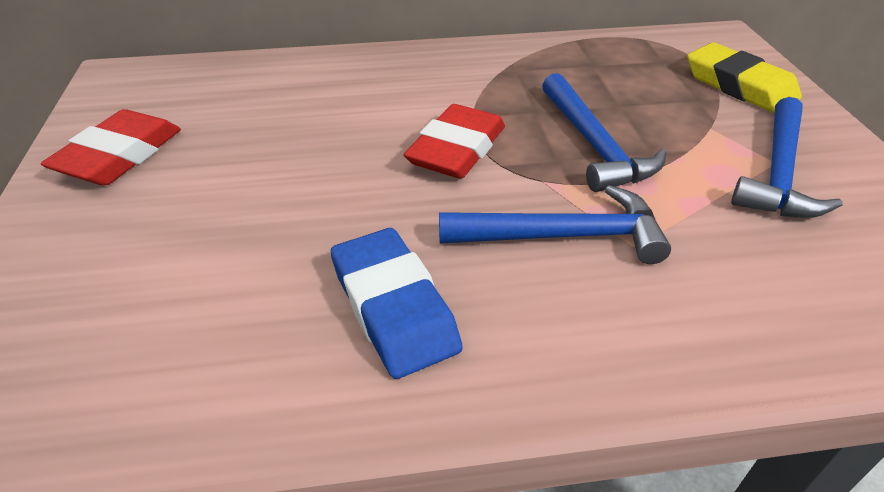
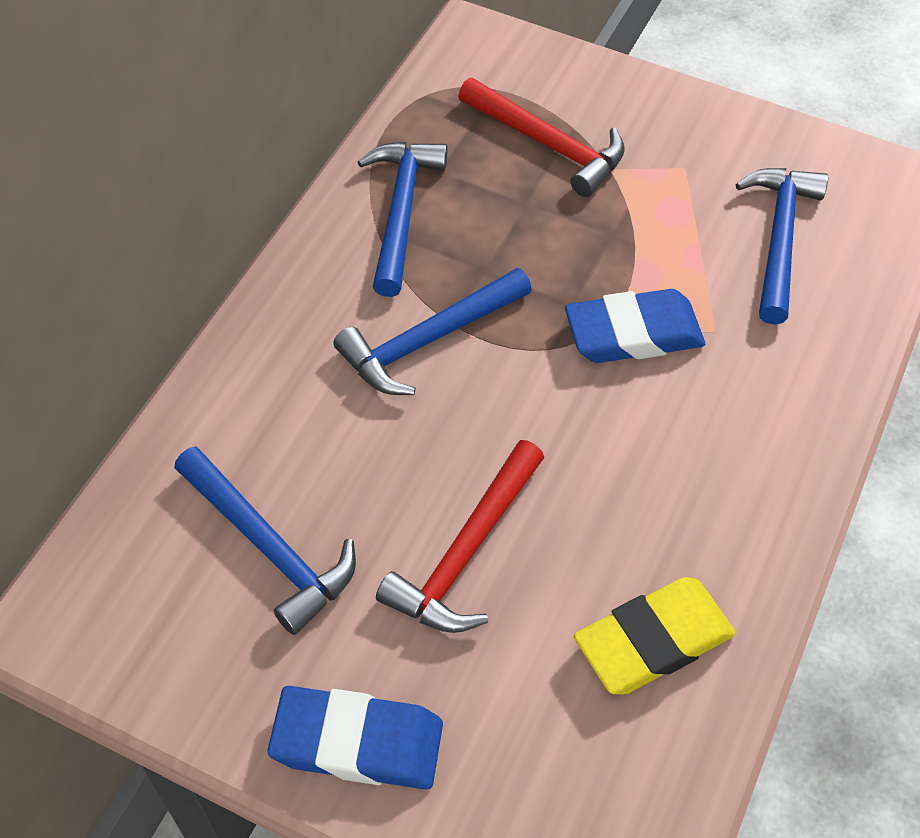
blue eraser: 1 -> 2
blue hammer: 3 -> 4
red eraser: 2 -> 0
red hammer: 0 -> 2

